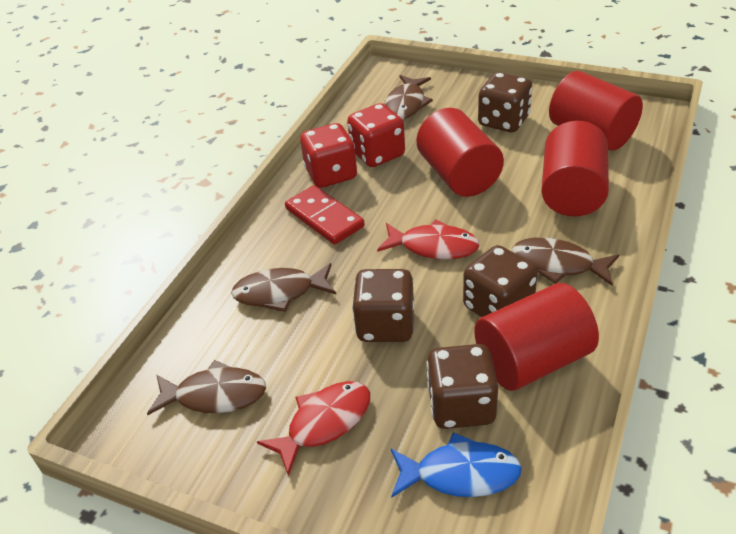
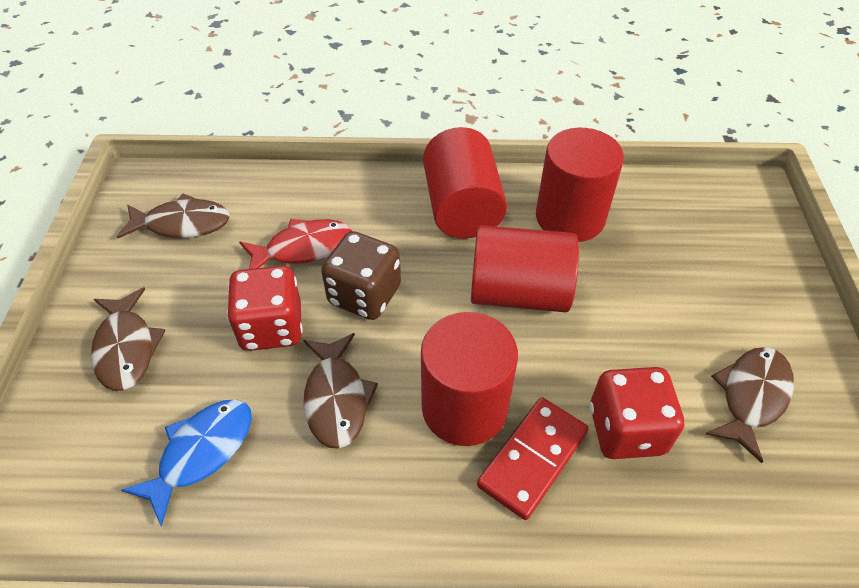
brown dice: 4 -> 1
red fish: 2 -> 1

